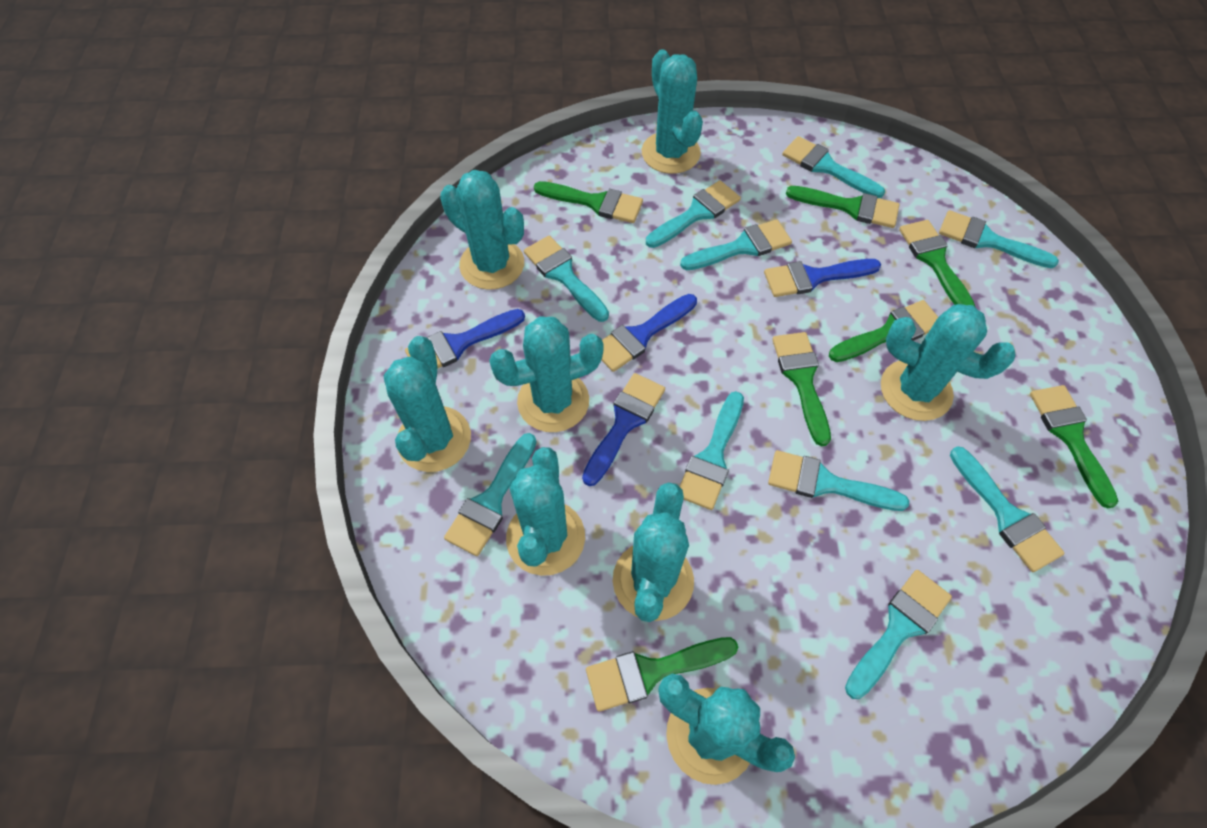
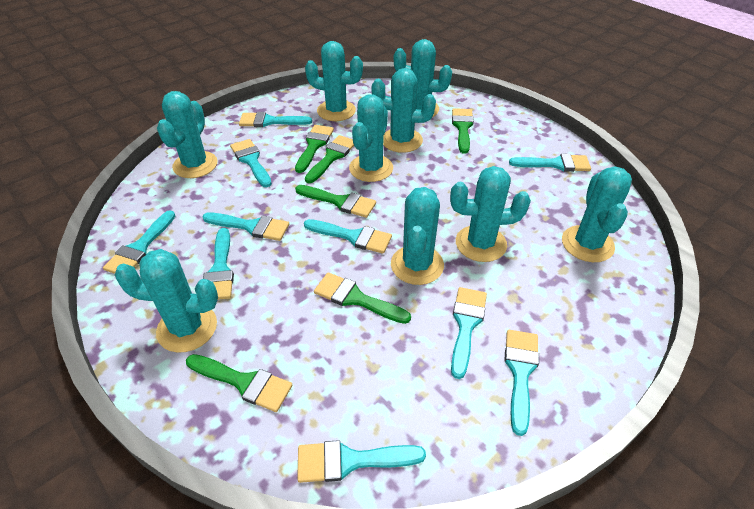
blue brush: 4 -> 0
green brush: 7 -> 6
turquoise cactus: 8 -> 9

